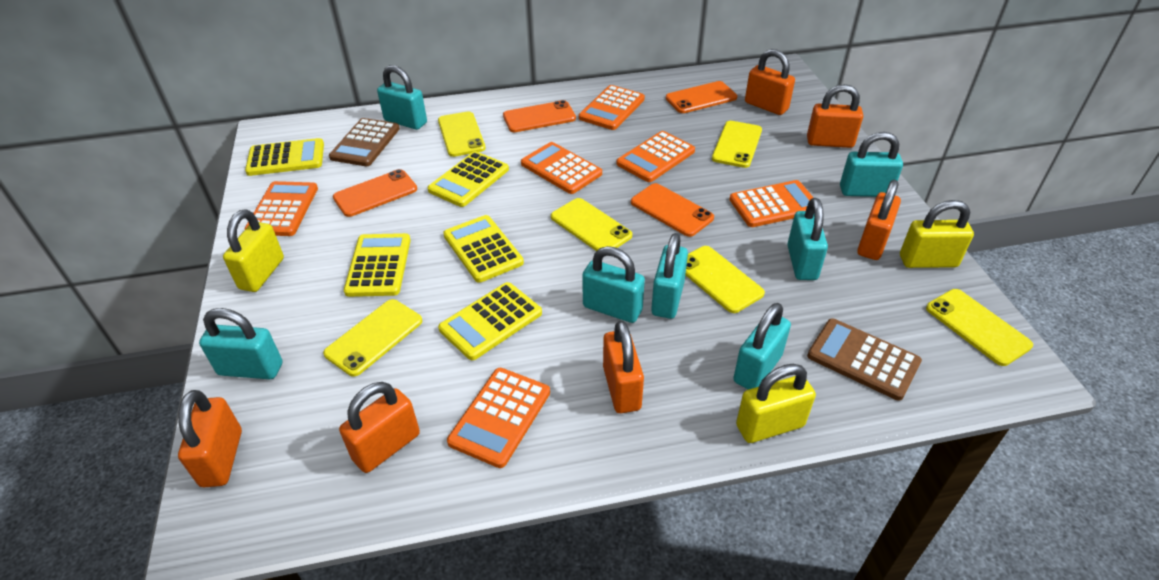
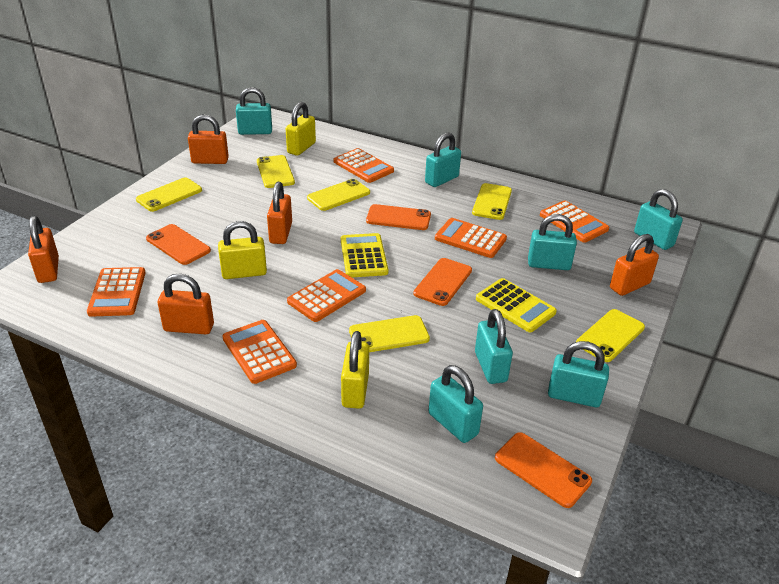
brown calculator: 2 -> 0
orange padlock: 6 -> 5
yellow calculator: 5 -> 2

